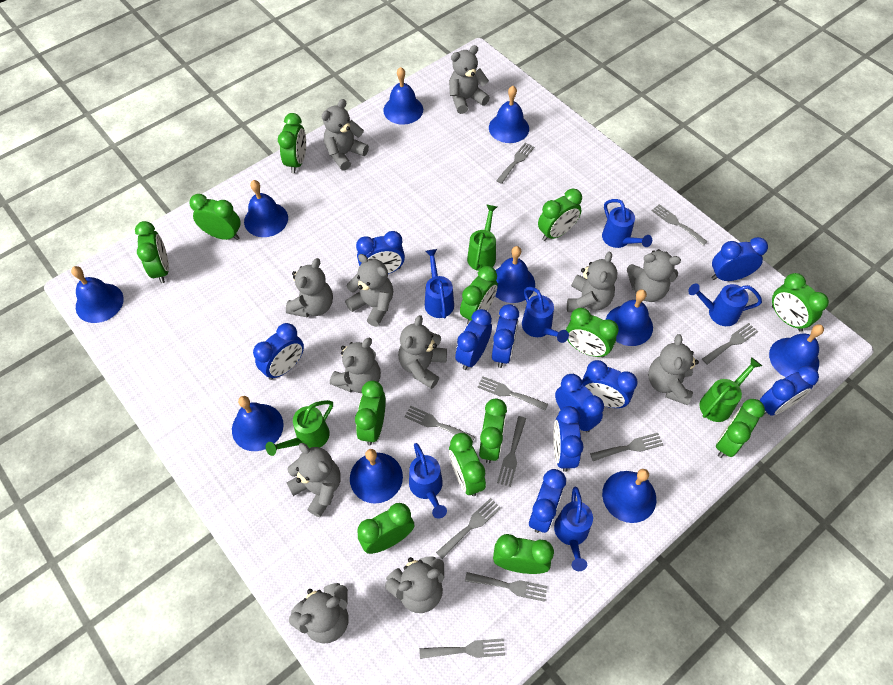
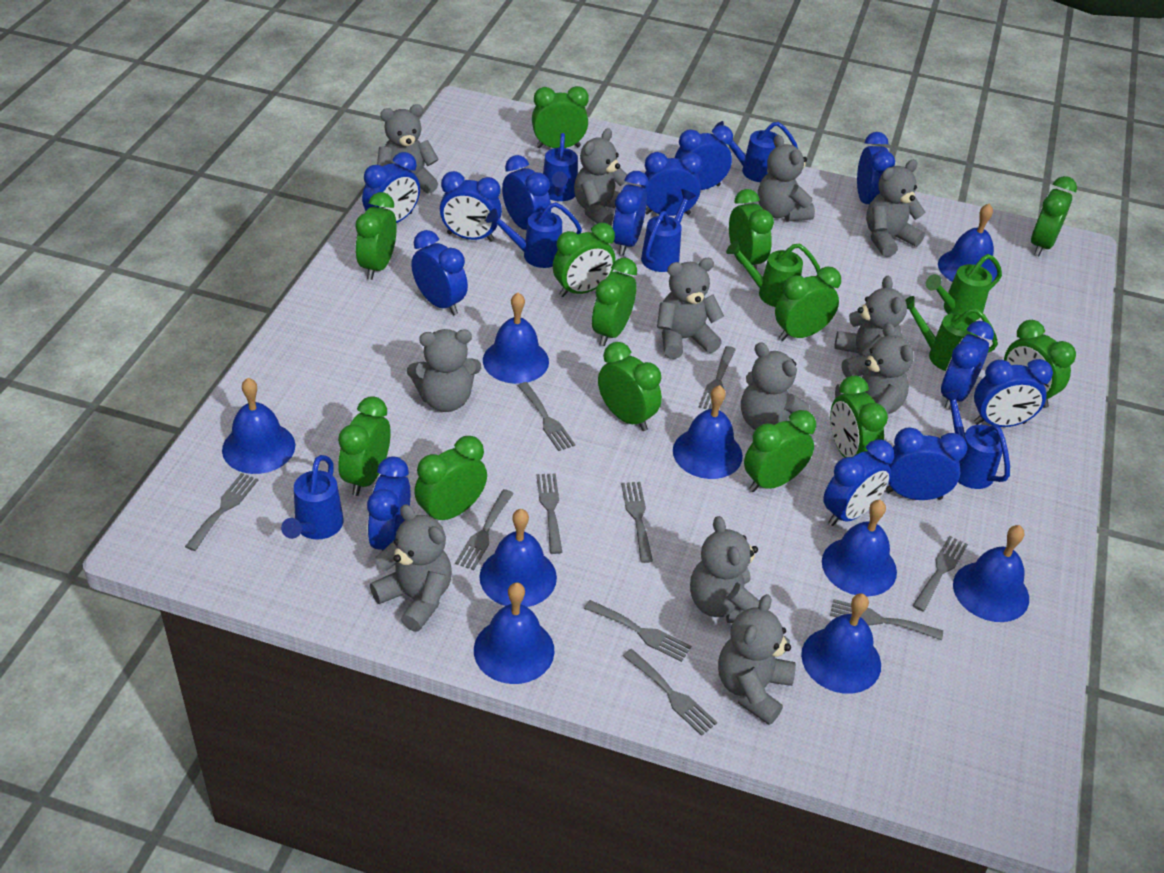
blue bell: 10 -> 9
blue clock: 10 -> 13

